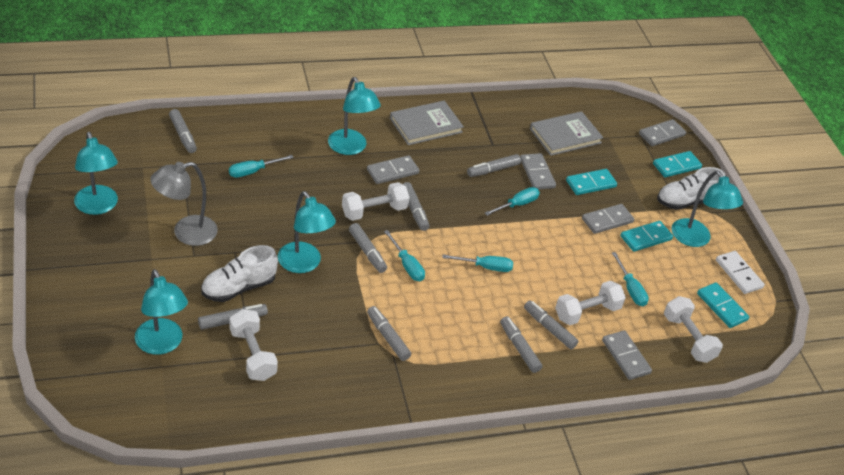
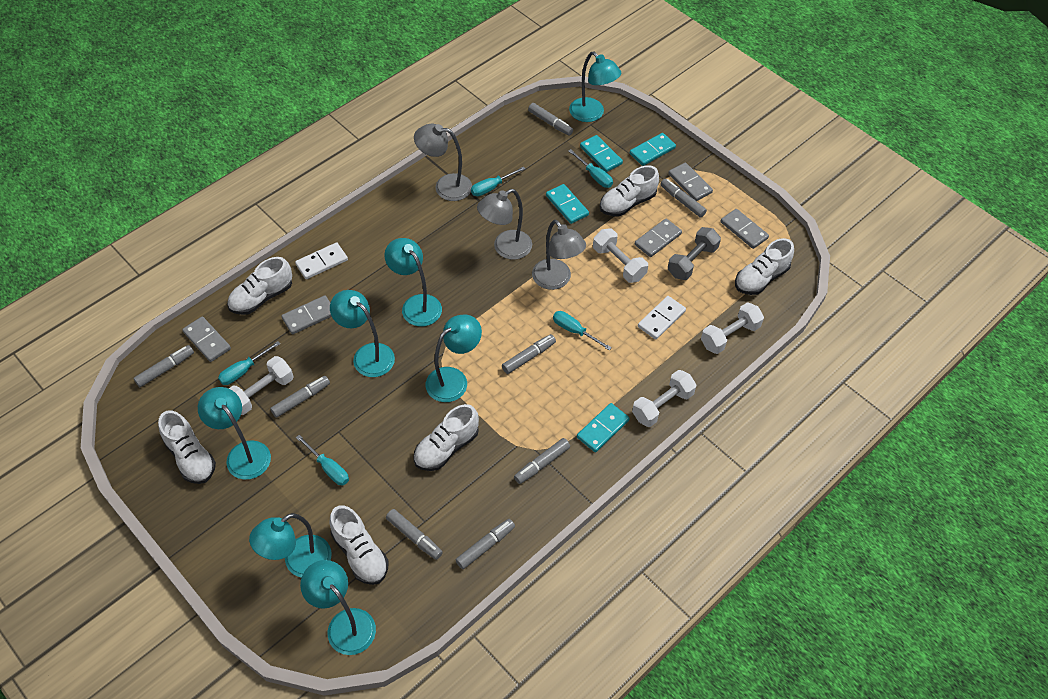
grey book: 2 -> 0
grey dumbbell: 0 -> 1
grey lamp: 1 -> 3
turquoise lamp: 5 -> 7
white domino: 1 -> 2
white shoe: 2 -> 6

